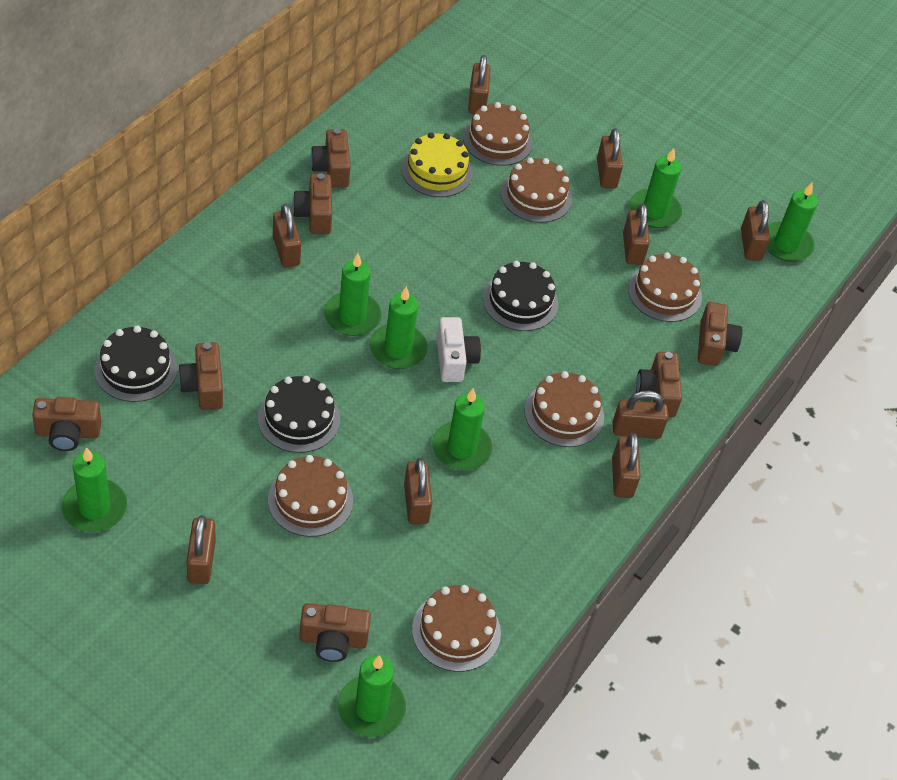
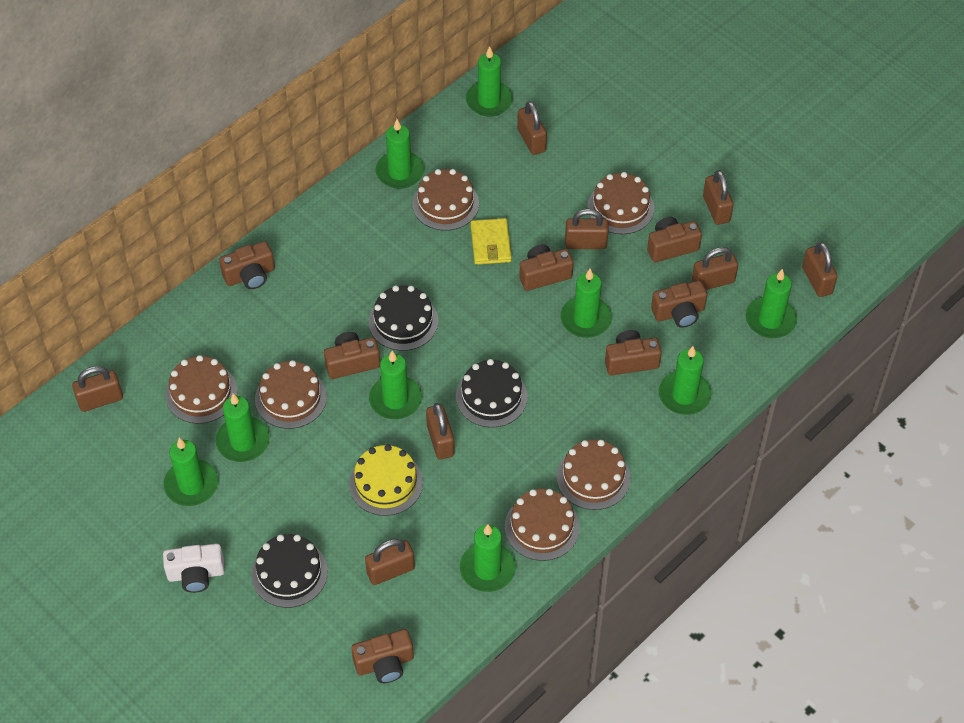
brown padlock: 9 -> 8
green candle: 7 -> 9
yellow wallet: 0 -> 1

